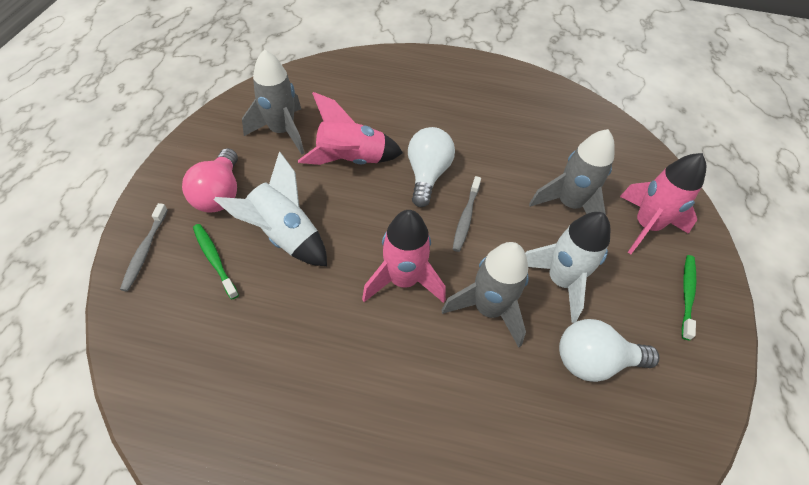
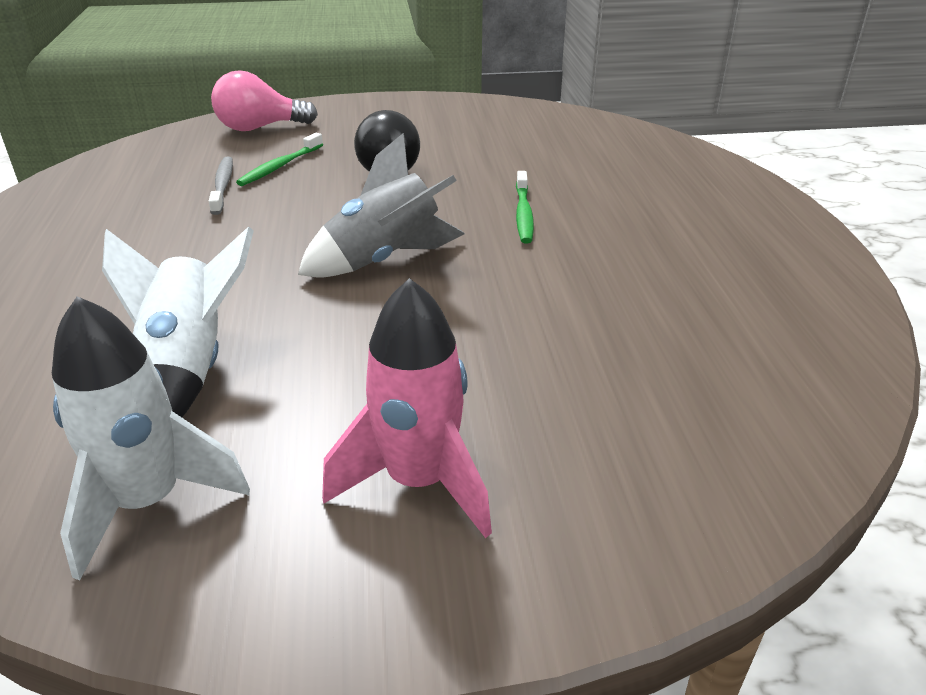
black light bulb: 0 -> 1
grey rocket: 3 -> 1
grey toothbrush: 2 -> 1
pink rocket: 3 -> 1
white light bulb: 2 -> 0

